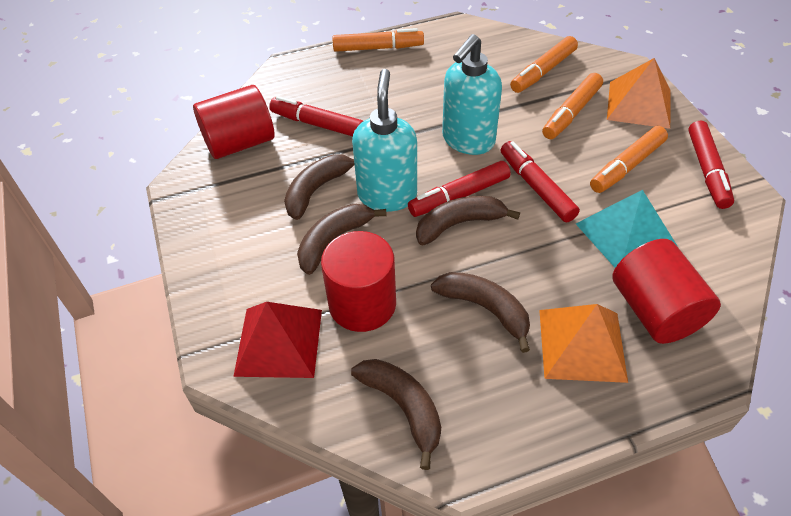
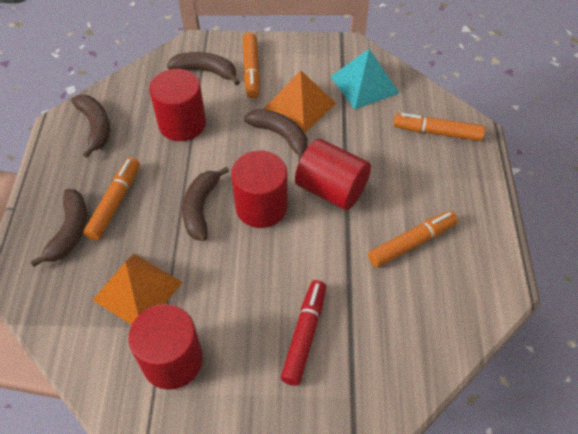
red cylinder: 3 -> 4
red marker: 4 -> 1
red pyramid: 1 -> 0
turquoise soap dispenser: 2 -> 0

